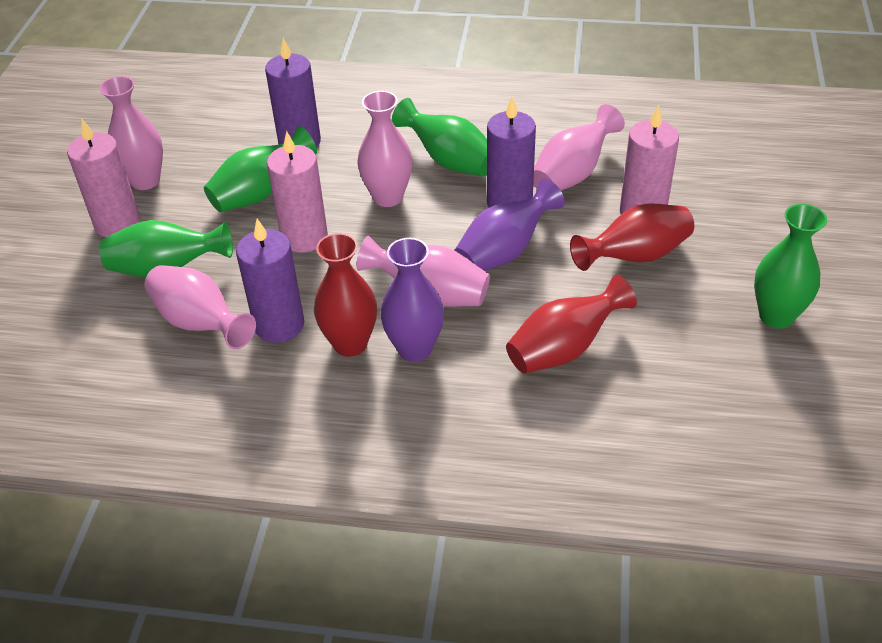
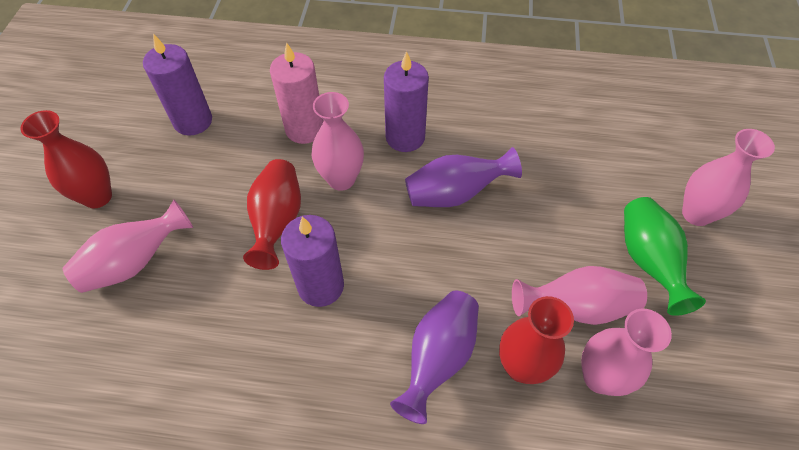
green vase: 4 -> 1
pink candle: 3 -> 1

